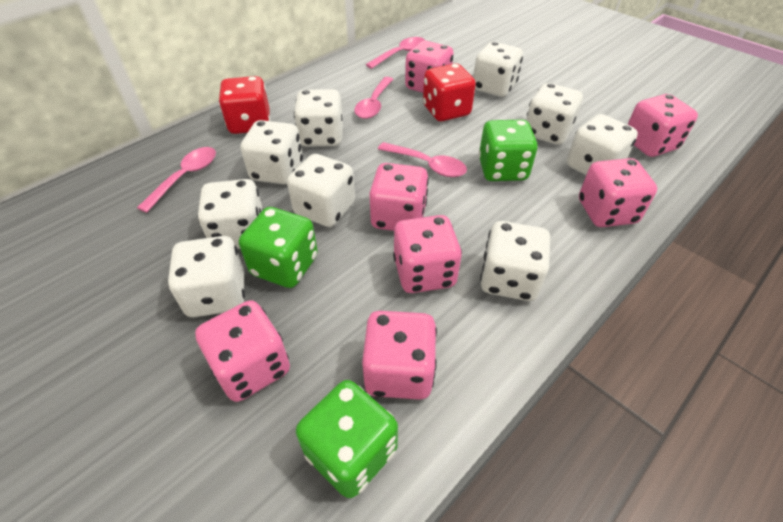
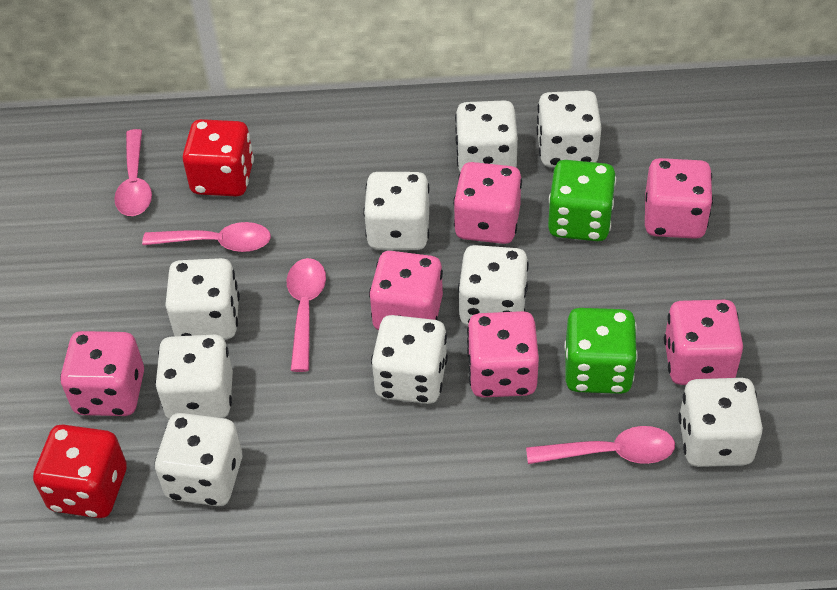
green dice: 3 -> 2
pink dice: 7 -> 6

